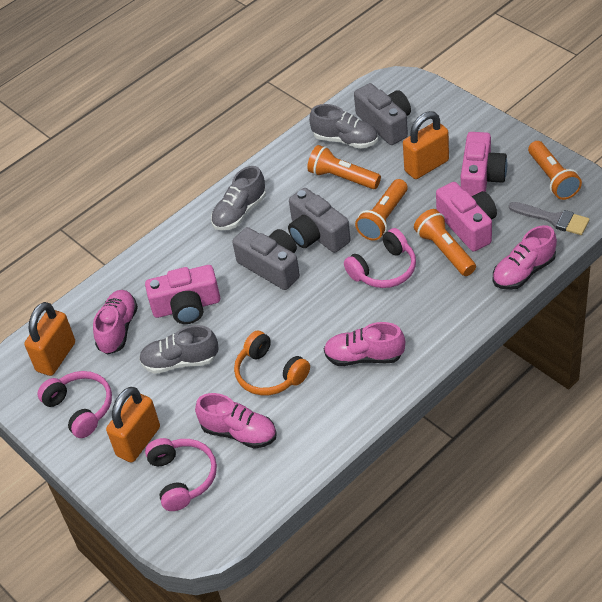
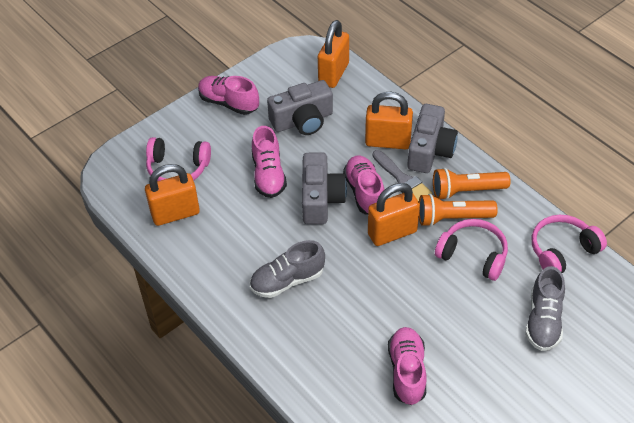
grey shoe: 3 -> 2
orange flashlight: 4 -> 2
orange headphones: 1 -> 0
orange padlock: 3 -> 4
pink camera: 3 -> 0

